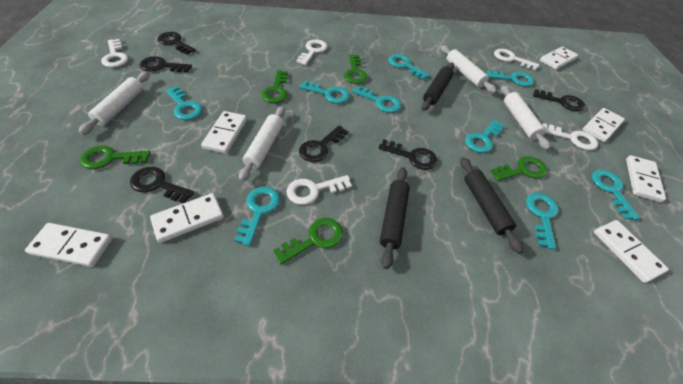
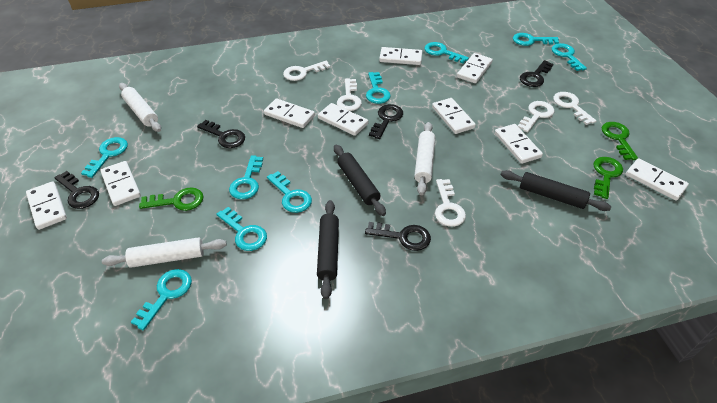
black key: 6 -> 5
green key: 5 -> 3
white domino: 7 -> 9
white rolling pin: 4 -> 3

